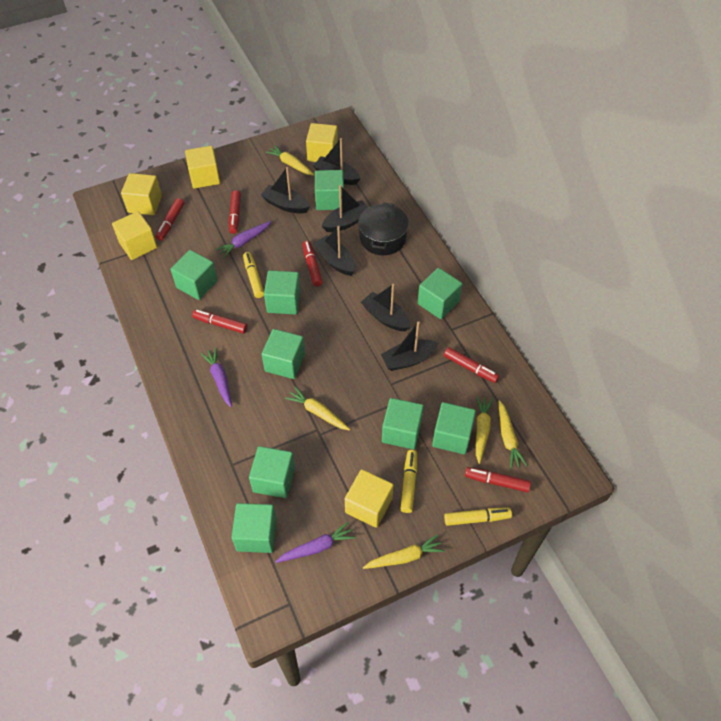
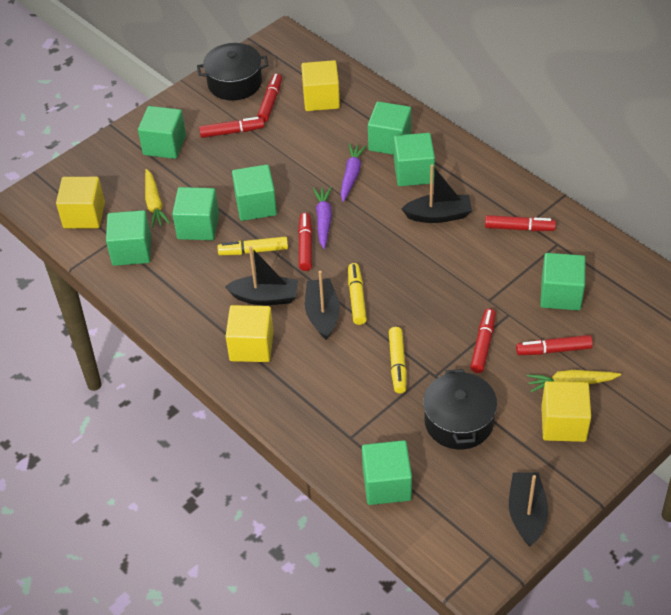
black boat: 6 -> 4
black pot: 1 -> 2
green cube: 9 -> 8
purple carrot: 3 -> 2
yellow carrot: 5 -> 2
yellow cube: 5 -> 4

